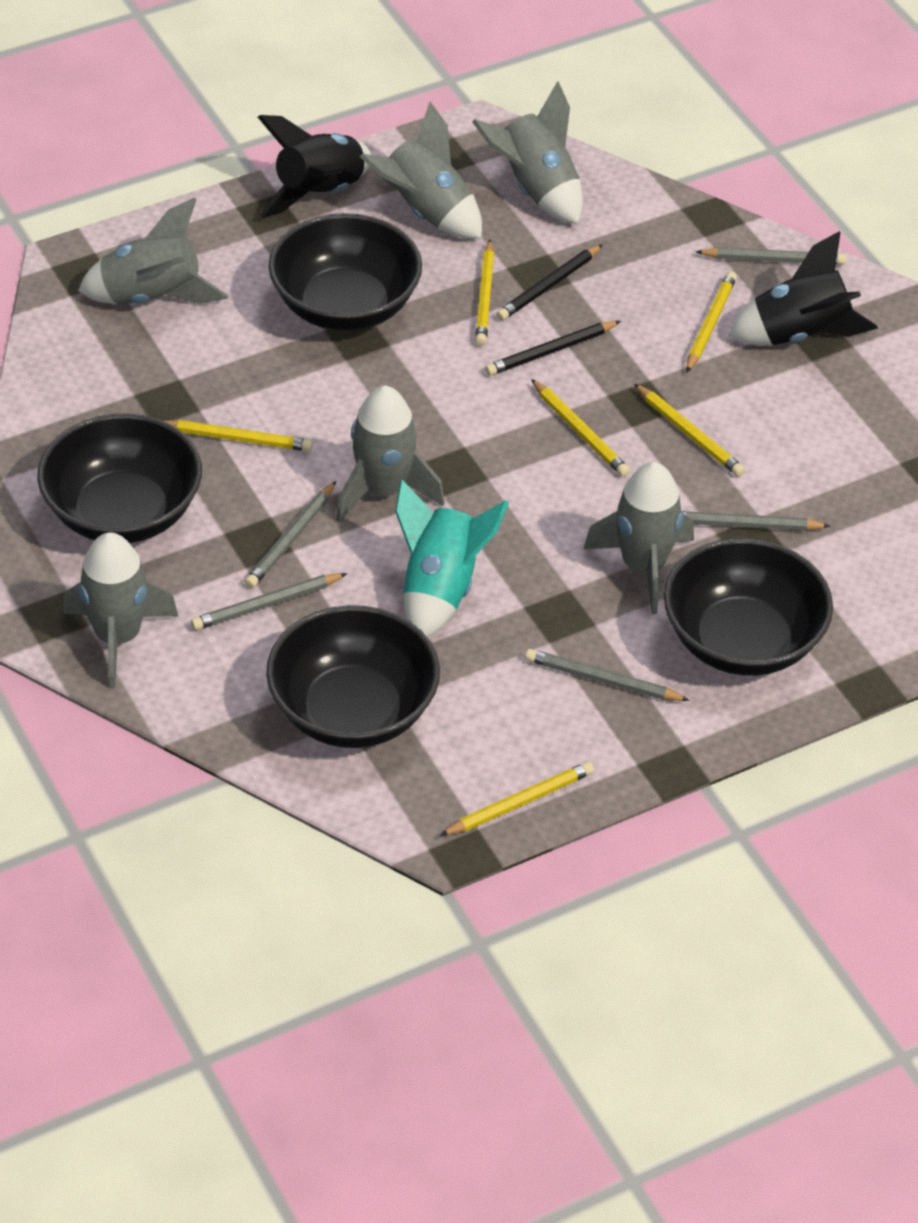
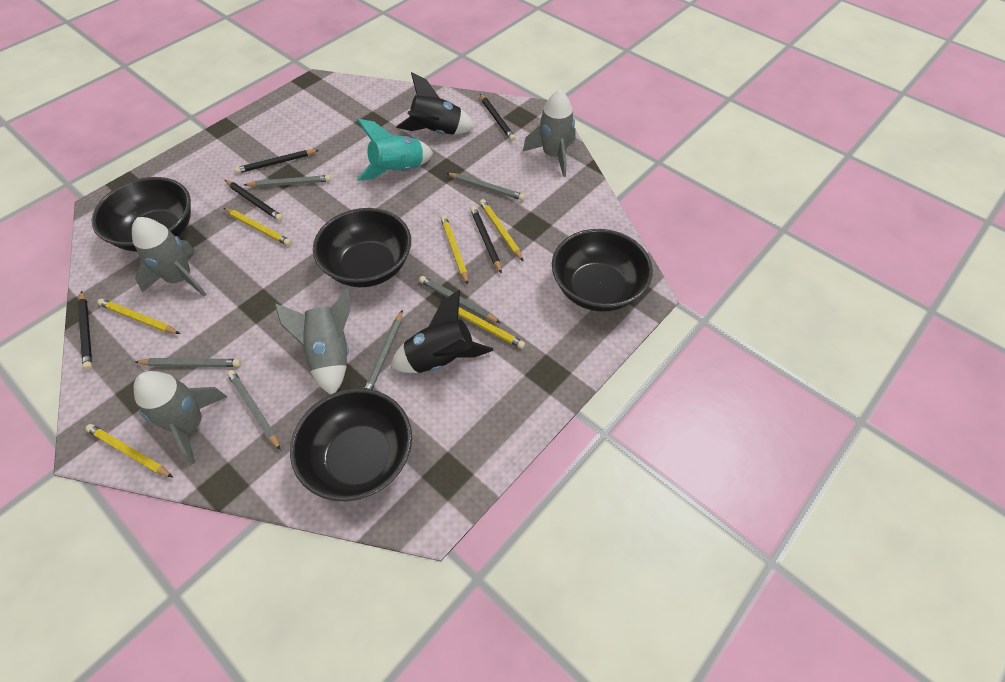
black pencil: 2 -> 5
grey pencil: 5 -> 6
grey rocket: 6 -> 4

